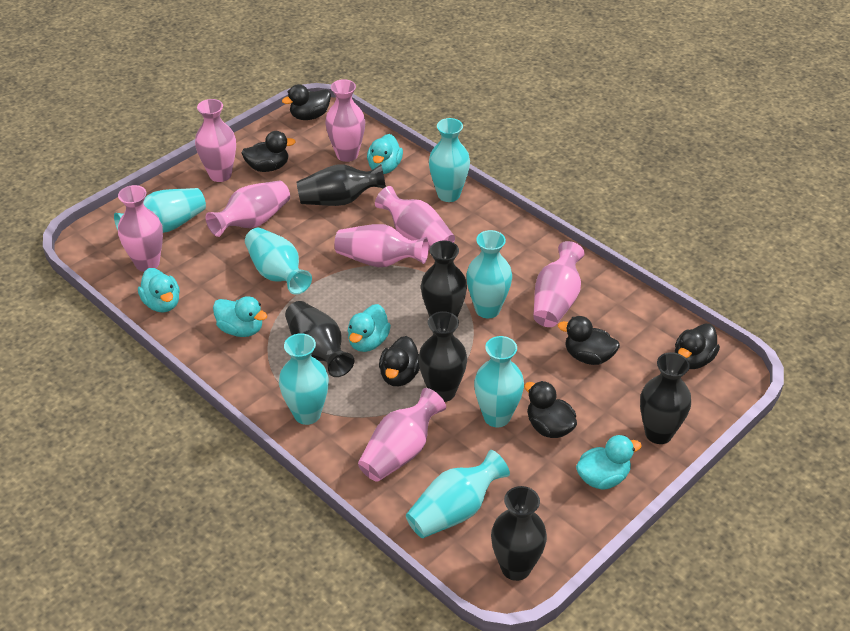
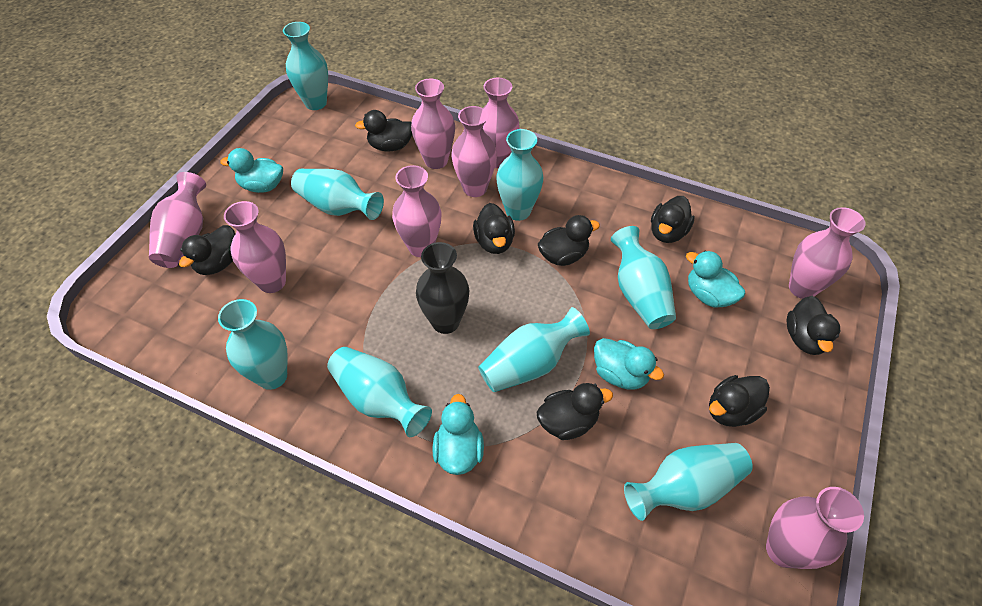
black duck: 6 -> 8
black vase: 6 -> 1
turquoise duck: 5 -> 4
turquoise vase: 7 -> 8

